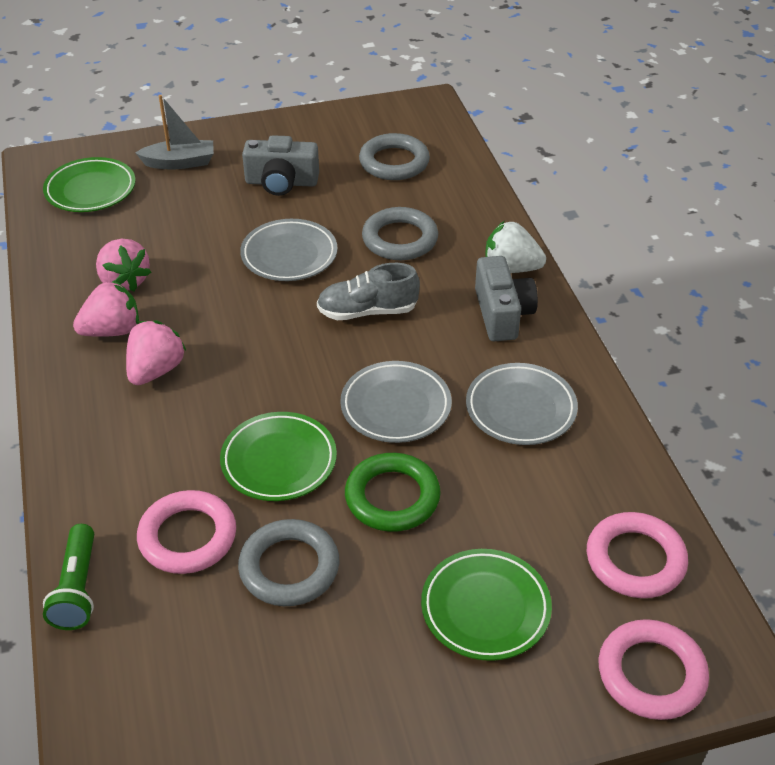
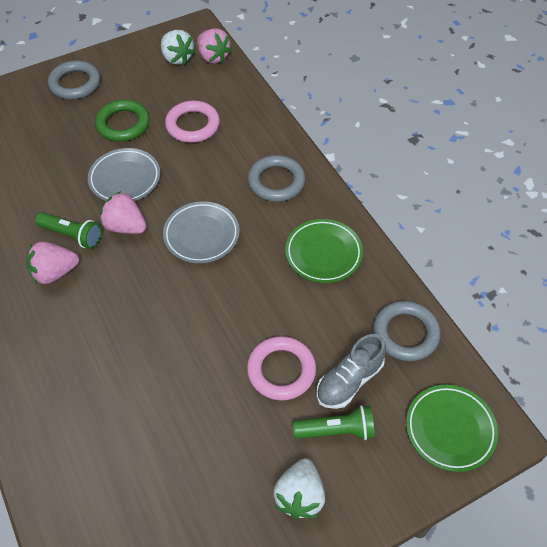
green flashlight: 1 -> 2
green plate: 3 -> 2
grey boat: 1 -> 0
grey camera: 2 -> 0
grey plate: 3 -> 2
pink ring: 3 -> 2
white strawberry: 1 -> 2

